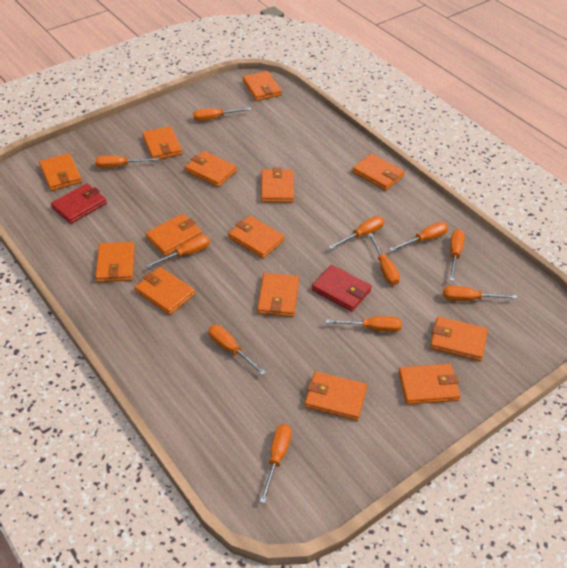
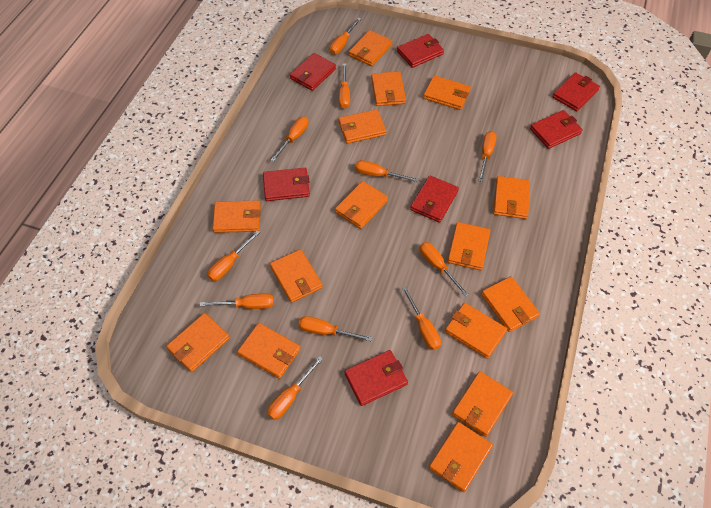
orange wallet: 14 -> 15
red wallet: 2 -> 7

